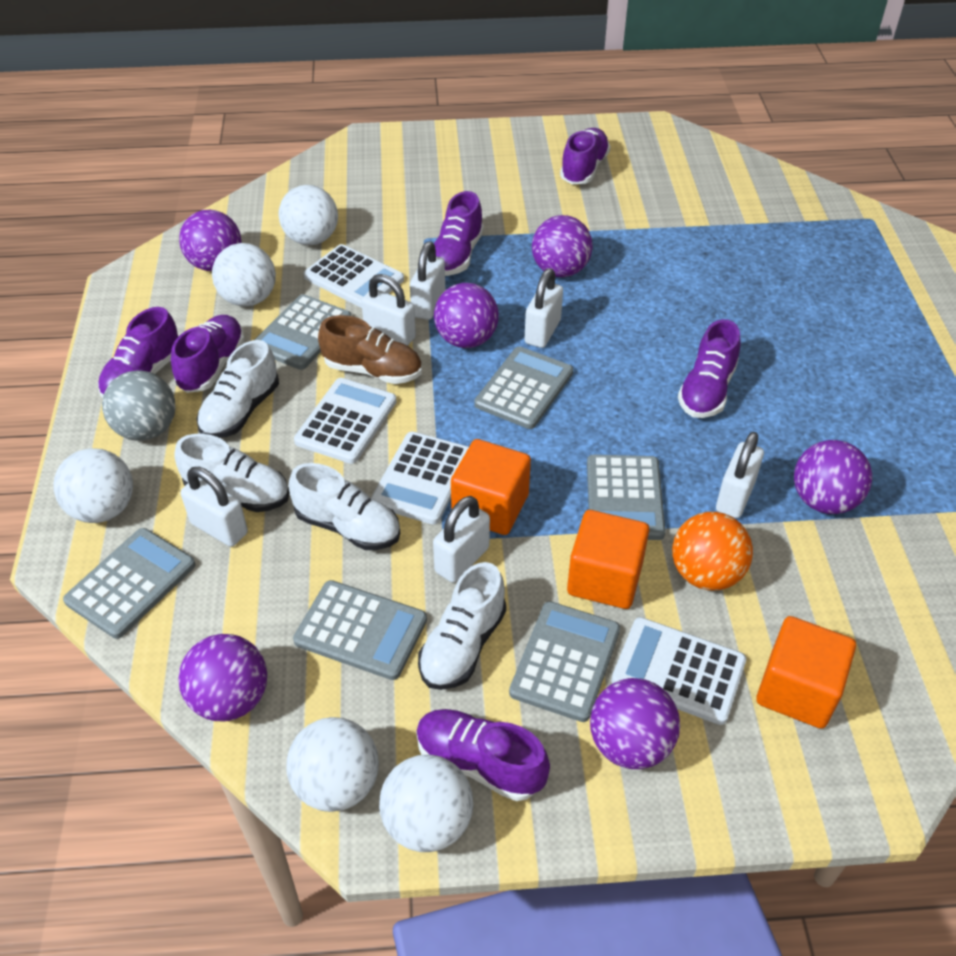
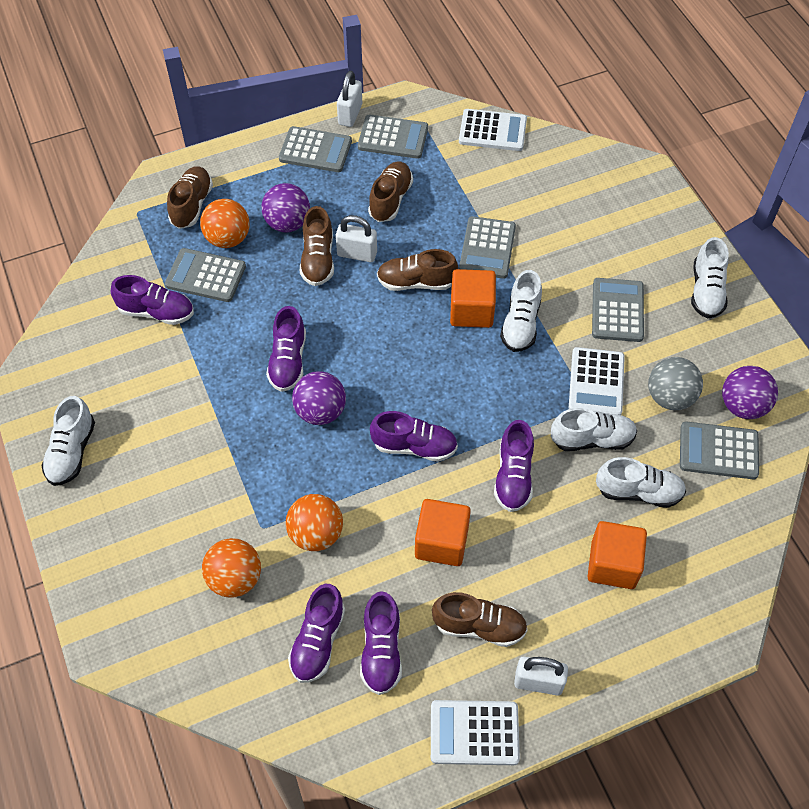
brown shoe: 1 -> 5
orange ball: 1 -> 3
purple ball: 6 -> 3
white ball: 5 -> 0
white calculator: 4 -> 3
white padlock: 6 -> 3
white shoe: 4 -> 5

